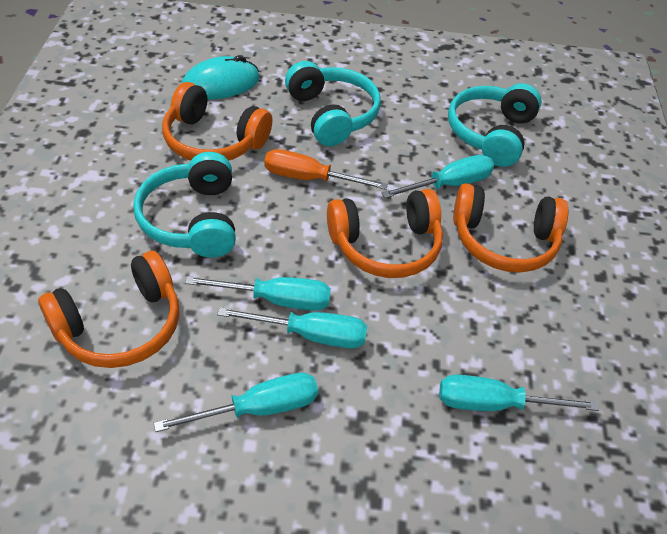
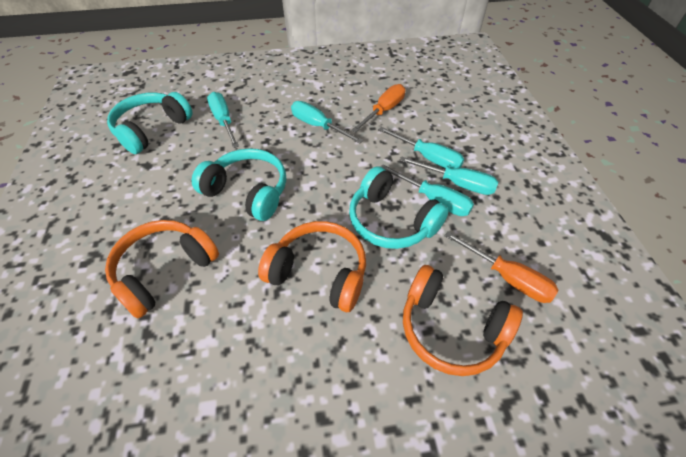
orange headphones: 4 -> 3
orange screwdriver: 1 -> 2
turquoise mouse: 1 -> 0

